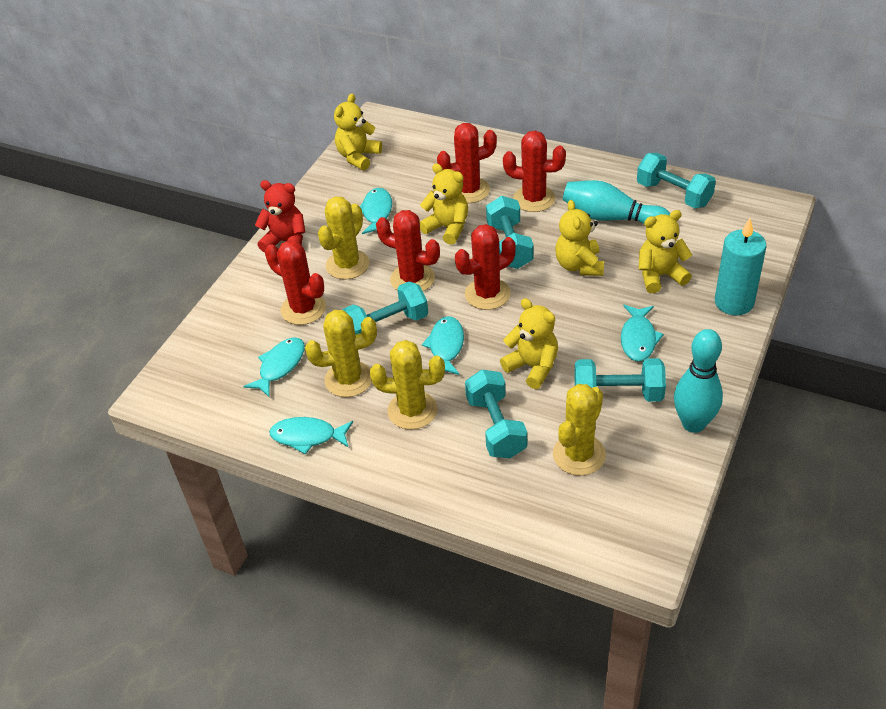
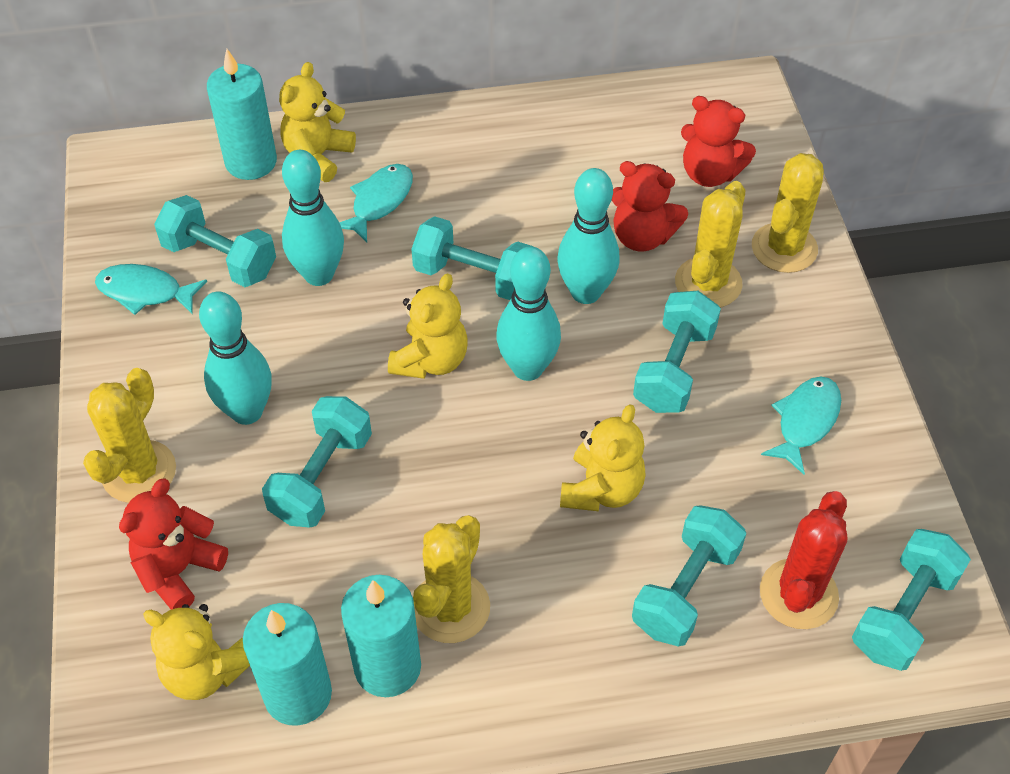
red cactus: 5 -> 1
red teddy bear: 1 -> 3
turquoise bowling pin: 2 -> 4
turquoise candle: 1 -> 3
turquoise dumbbell: 5 -> 6
turquoise fish: 5 -> 3
yellow teddy bear: 5 -> 4

